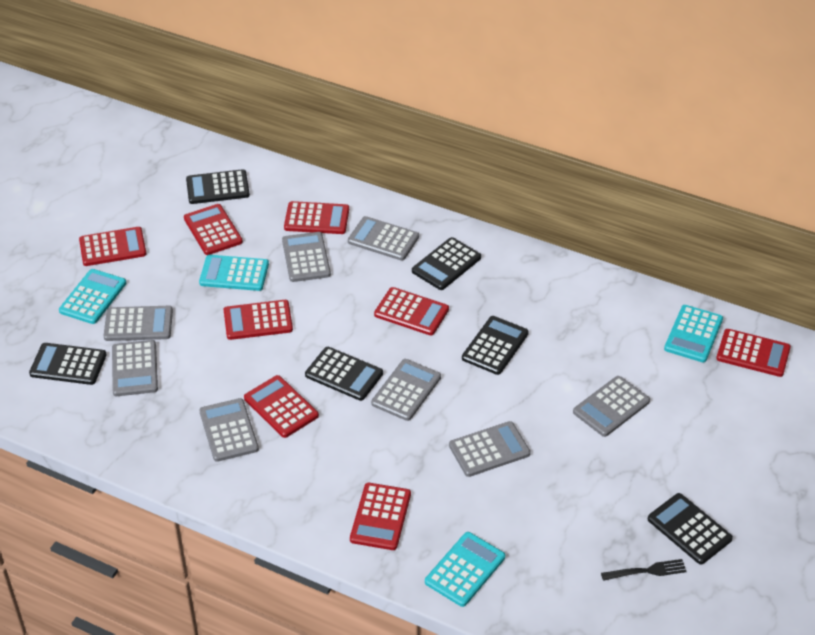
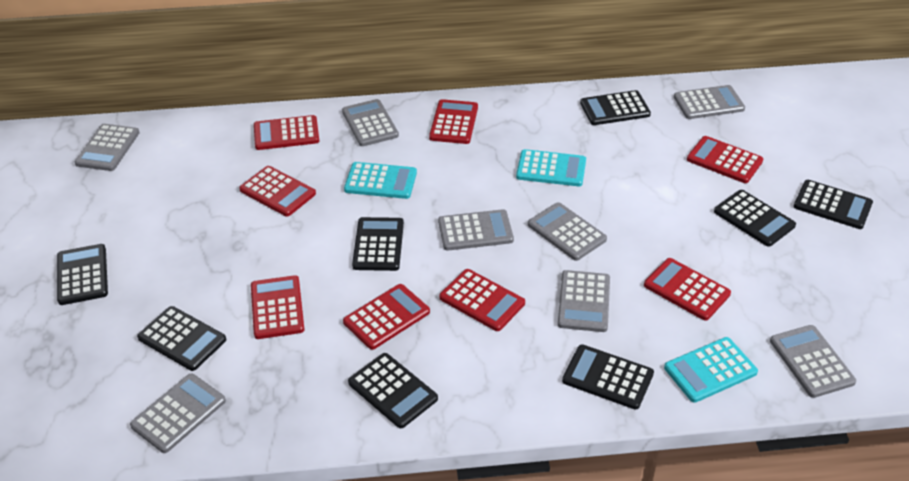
black calculator: 6 -> 8
black fork: 1 -> 0
turquoise calculator: 4 -> 3

